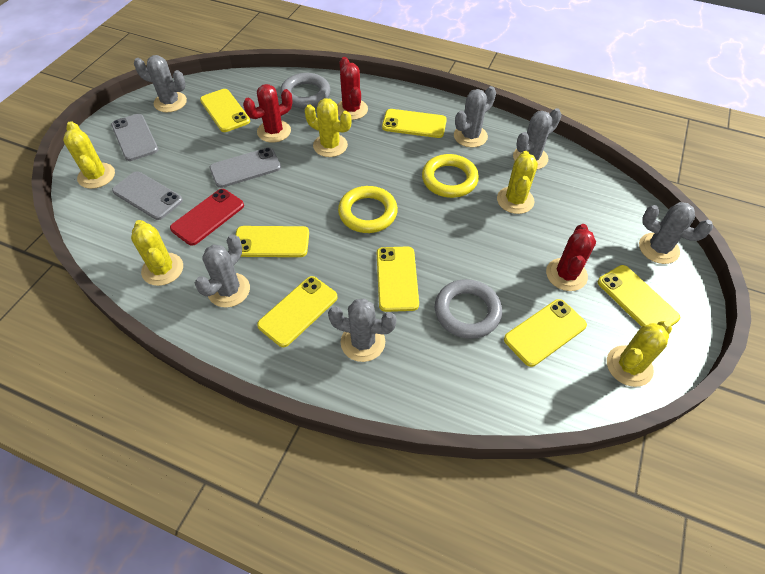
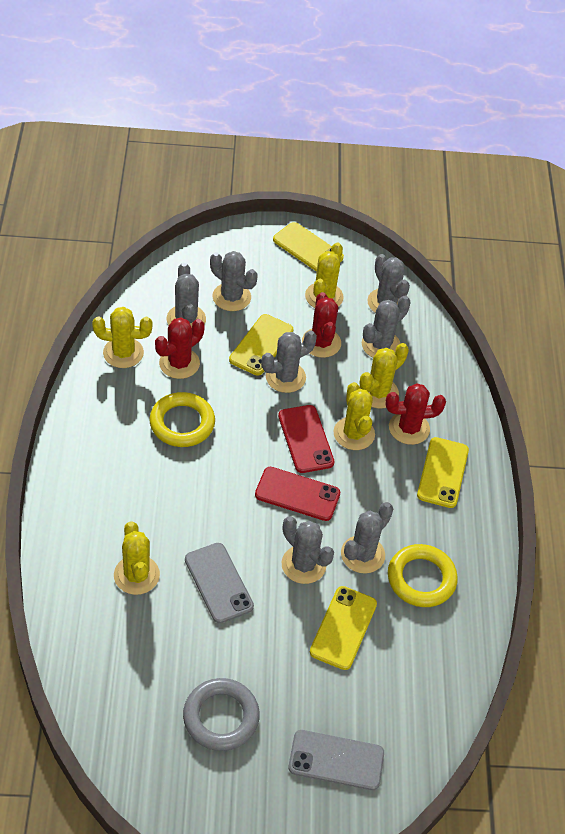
grey cactus: 6 -> 7
grey phone: 3 -> 2
grey ring: 2 -> 1
red phone: 1 -> 2
yellow phone: 7 -> 4

